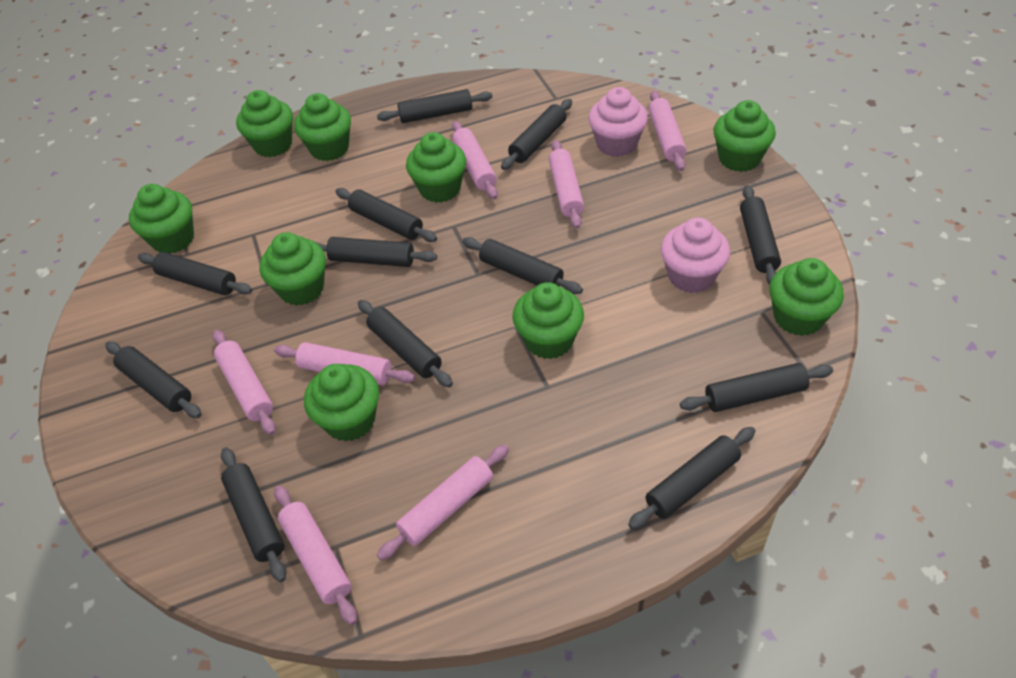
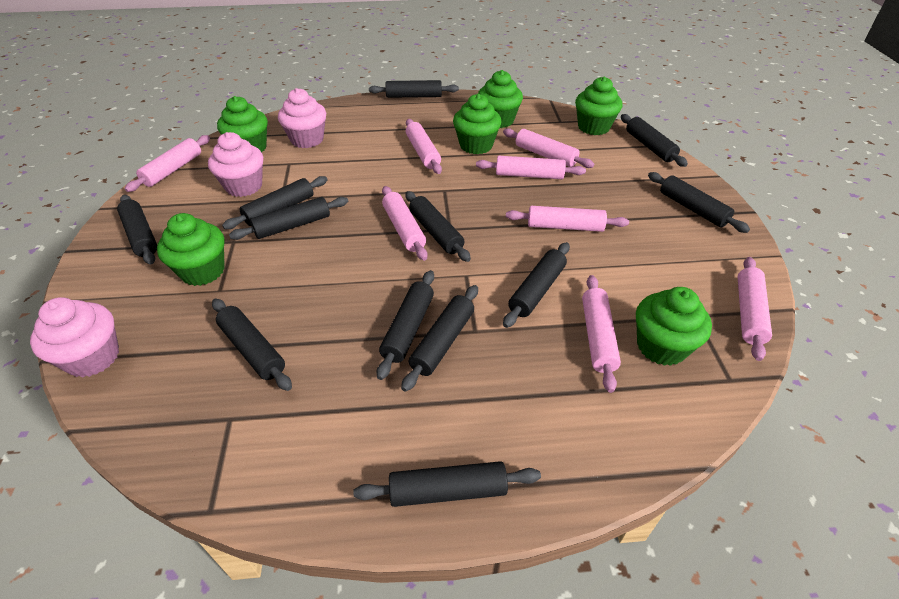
green cupcake: 9 -> 6
pink cupcake: 2 -> 3
pink rolling pin: 7 -> 8

